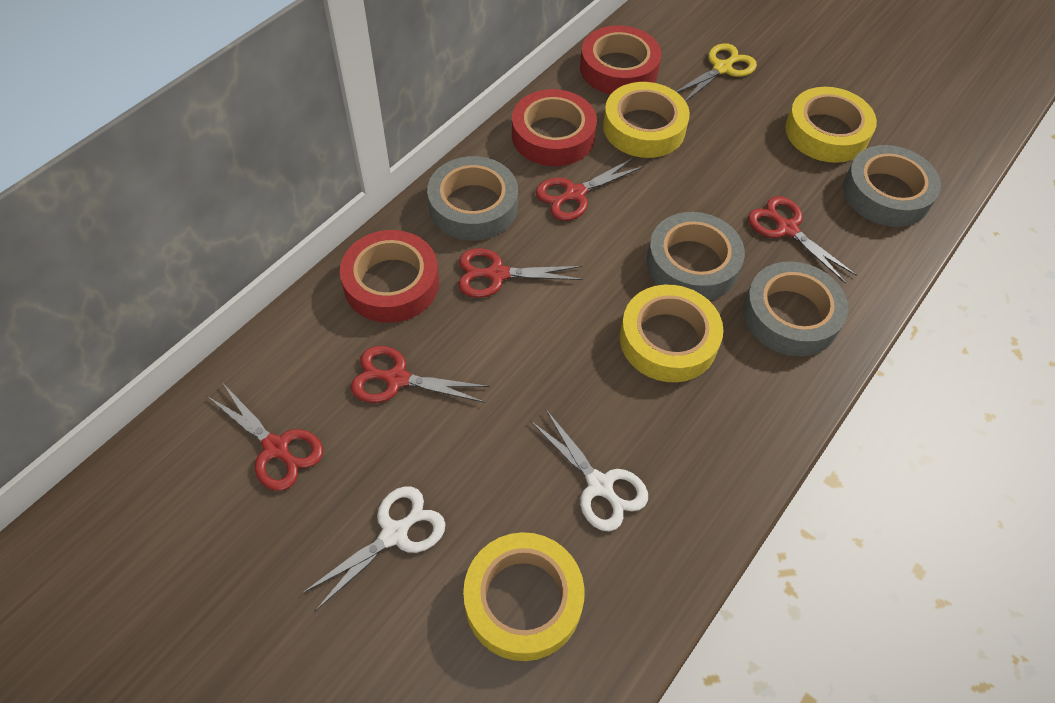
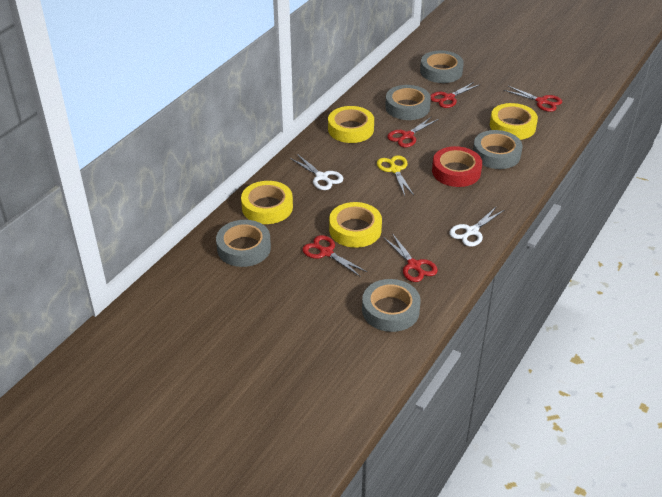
grey tape: 4 -> 5
red tape: 3 -> 1

